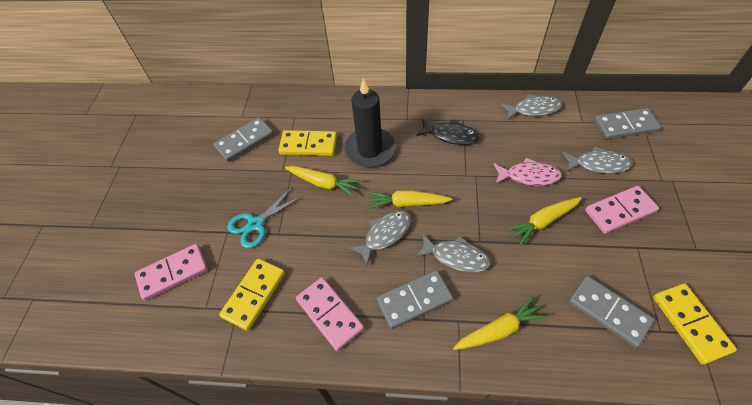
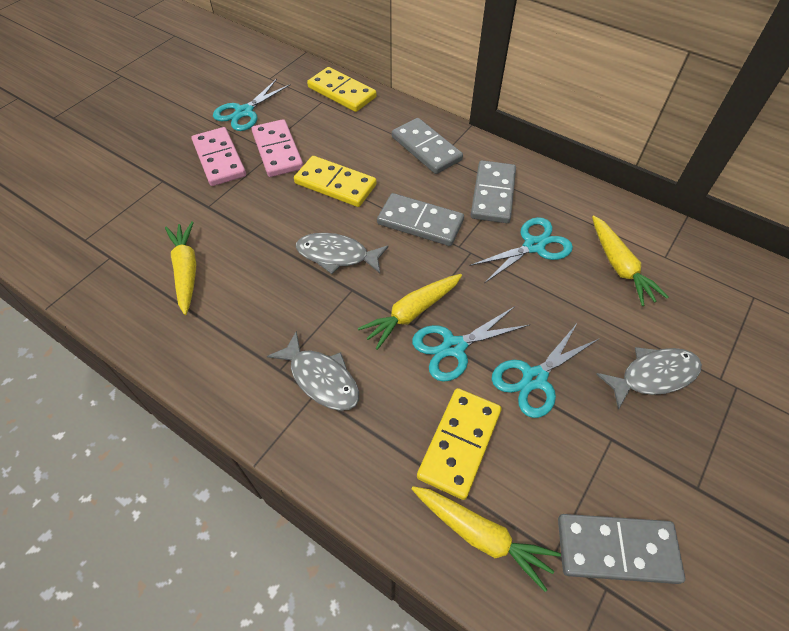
black candle: 1 -> 0
black fish: 1 -> 0
grey fish: 4 -> 3
pink domino: 3 -> 2
pink fish: 1 -> 0
turquoise scissors: 1 -> 4

